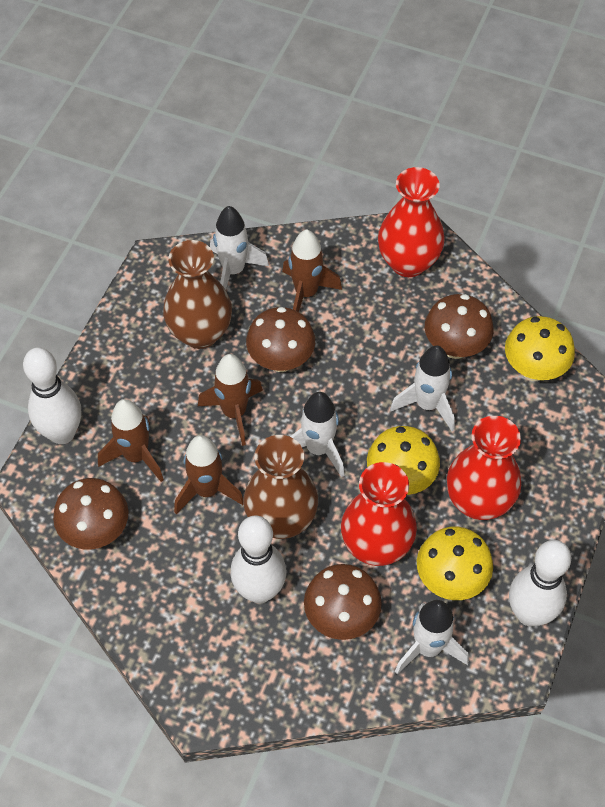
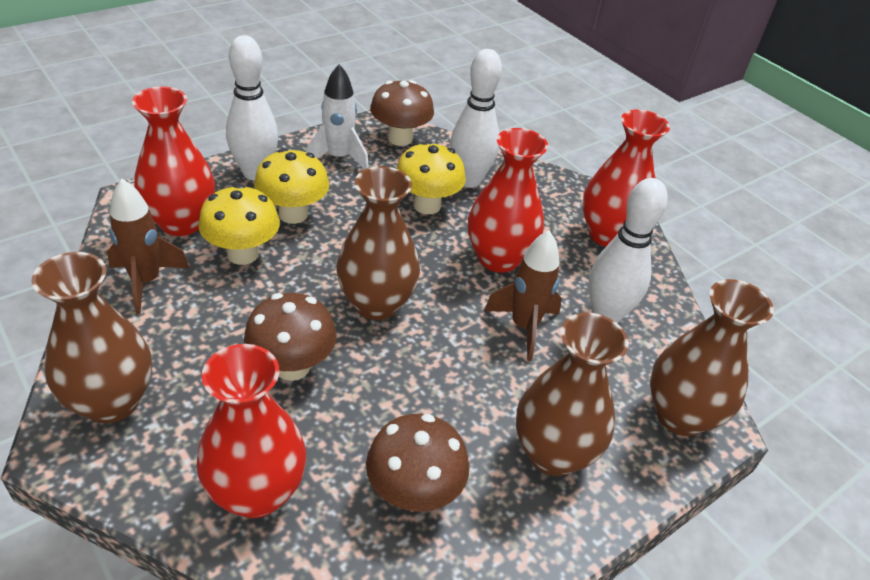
brown mushroom: 4 -> 3
brown rocket: 4 -> 2
brown vase: 2 -> 4
red vase: 3 -> 4
white rocket: 4 -> 1

